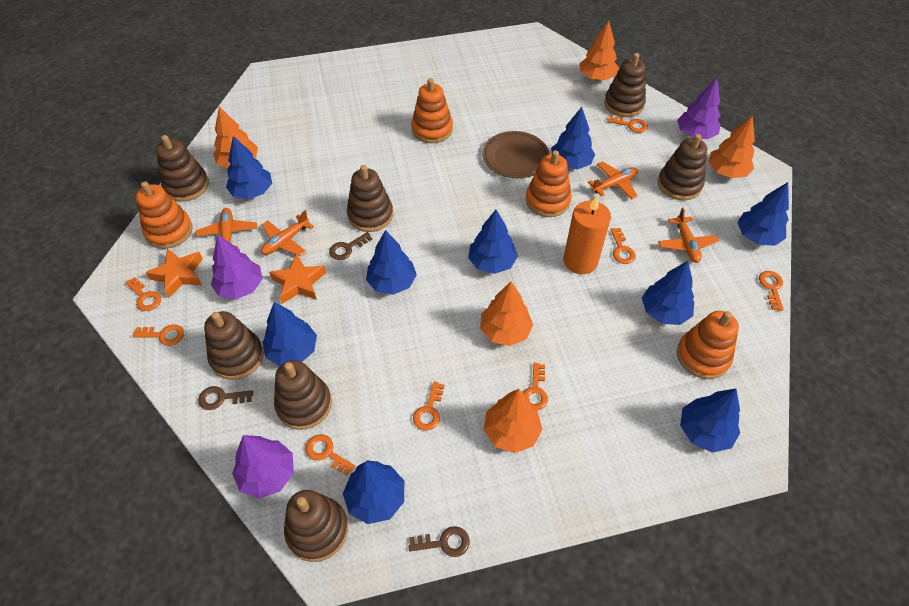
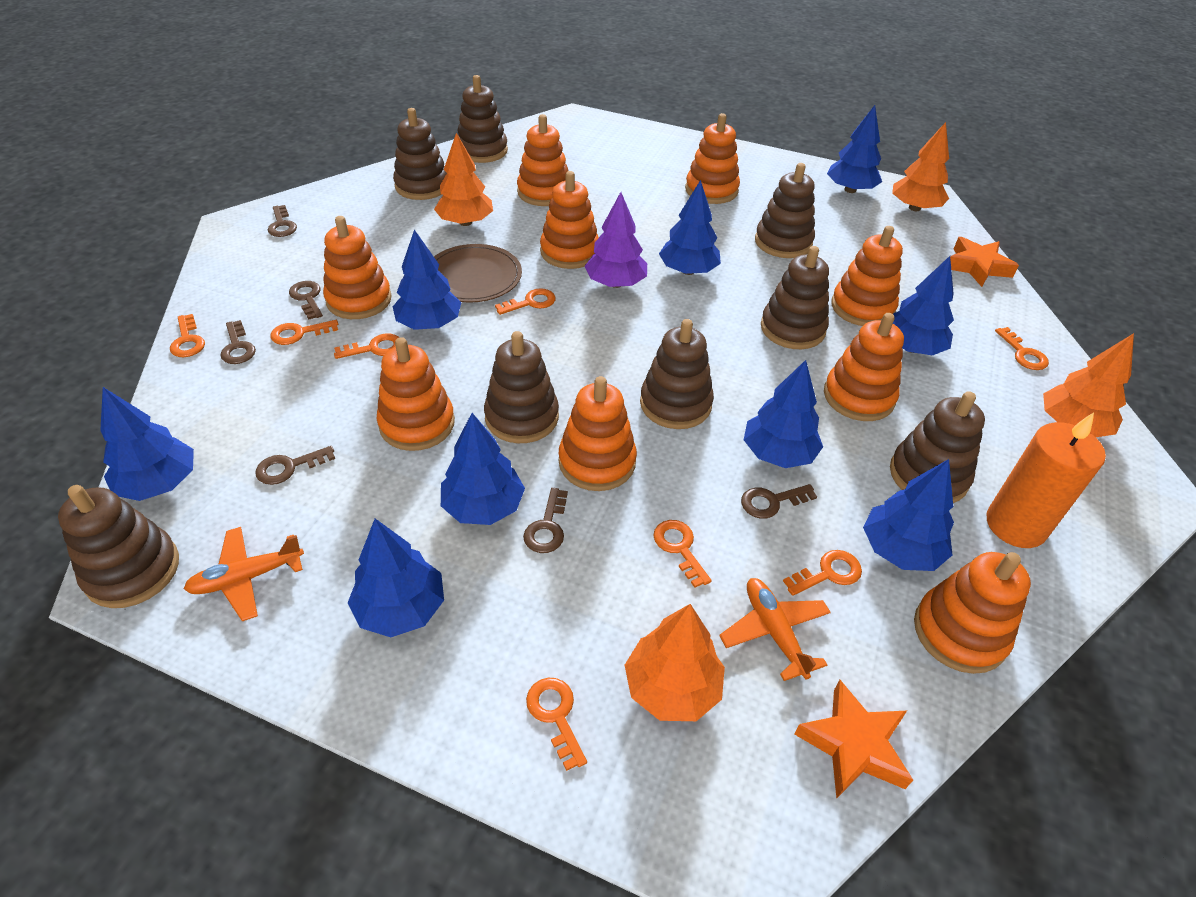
brown key: 3 -> 6
brown stacking toy: 7 -> 8
orange plane: 4 -> 2
orange stacking toy: 4 -> 9
orange tree: 5 -> 4
purple tree: 3 -> 1

